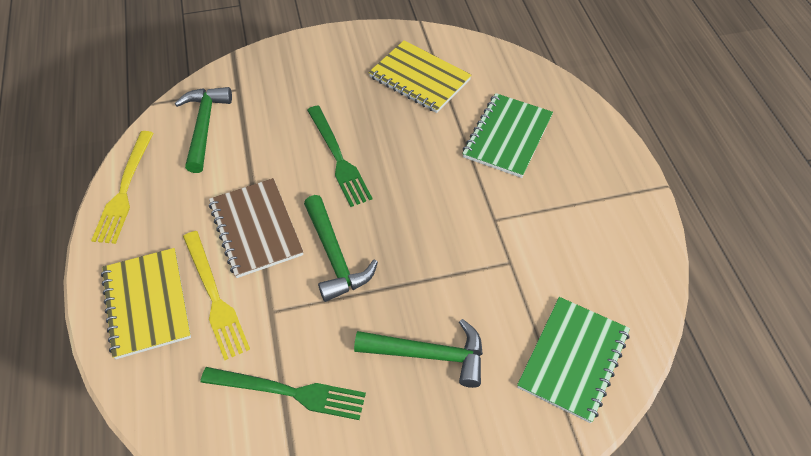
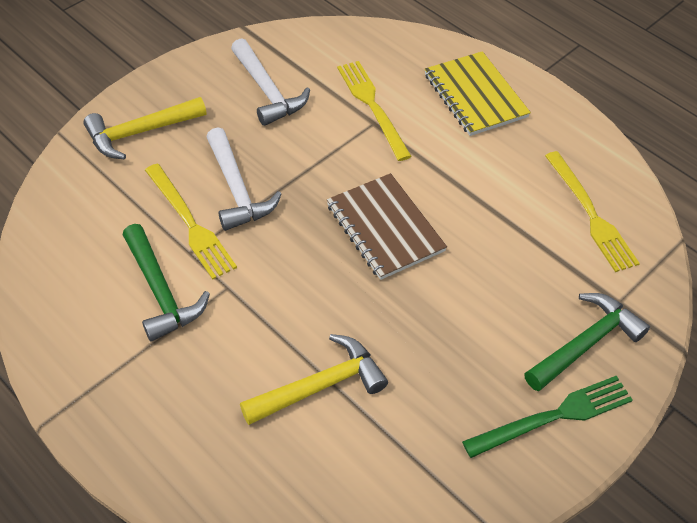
green fork: 2 -> 1
green hammer: 3 -> 2
green notebook: 2 -> 0
white hammer: 0 -> 2
yellow fork: 2 -> 3
yellow hammer: 0 -> 2
yellow notebook: 2 -> 1

